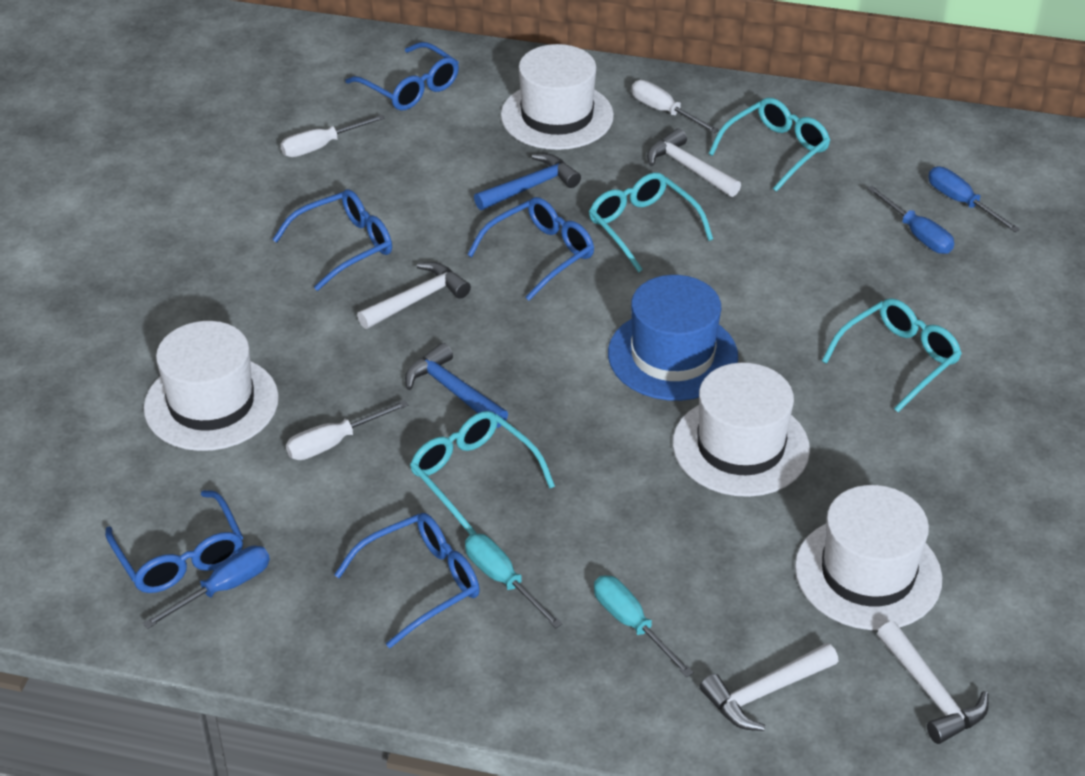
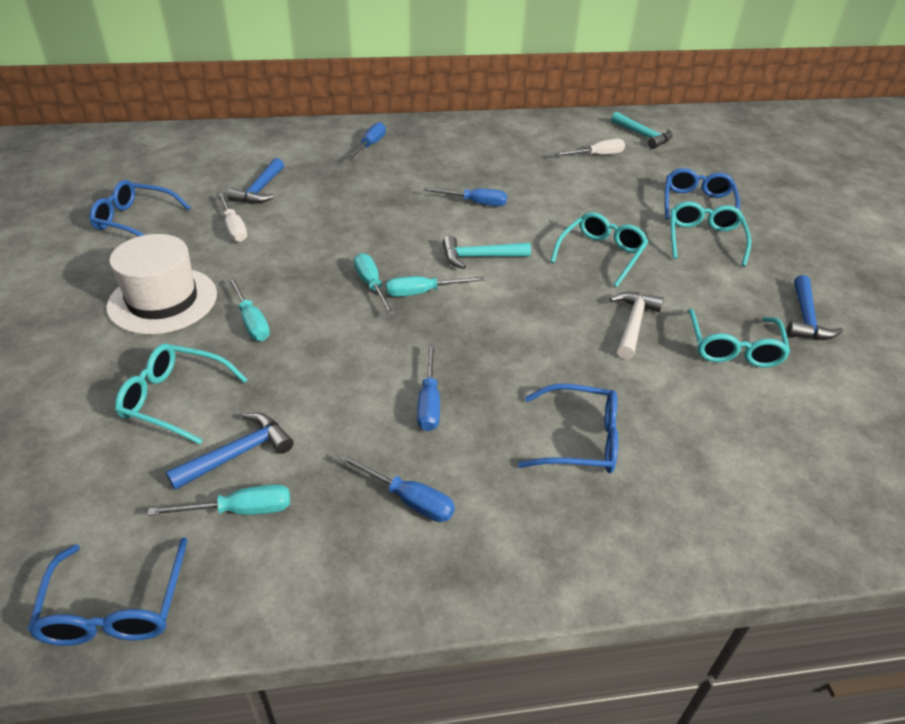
blue glasses: 5 -> 4
blue hammer: 2 -> 3
blue hat: 1 -> 0
blue screwdriver: 3 -> 4
turquoise hammer: 0 -> 2
turquoise screwdriver: 2 -> 4
white hammer: 4 -> 1
white hat: 4 -> 1
white screwdriver: 3 -> 2

